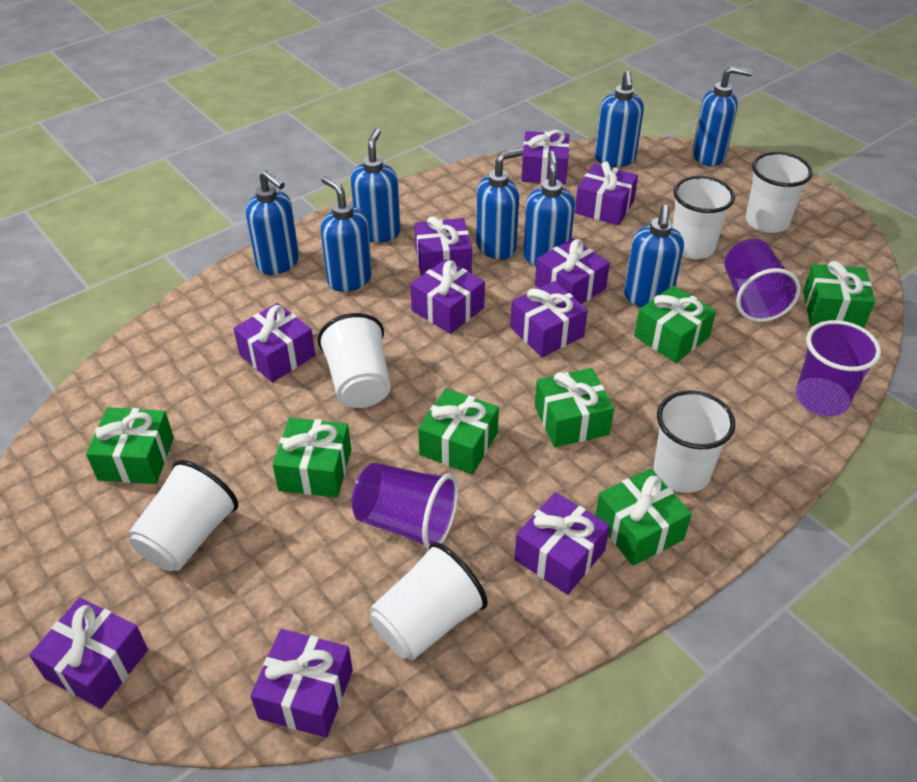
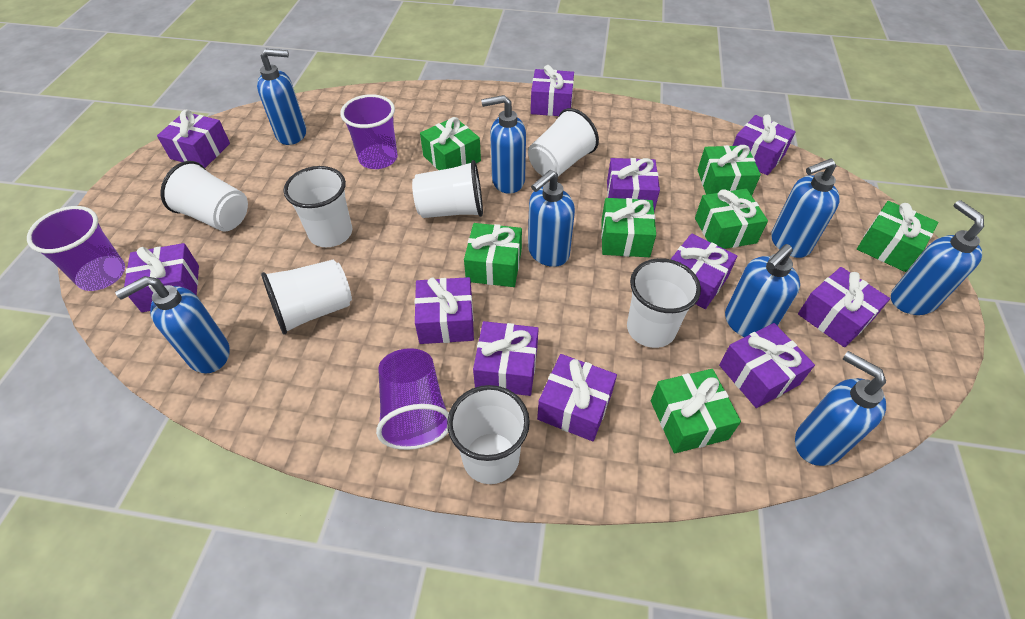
purple gift: 10 -> 11
white cup: 6 -> 7

